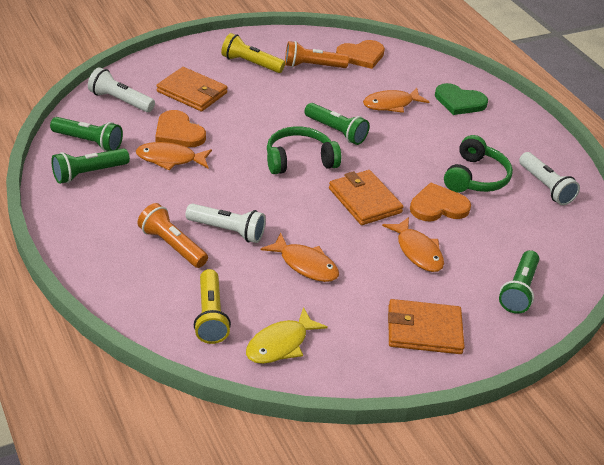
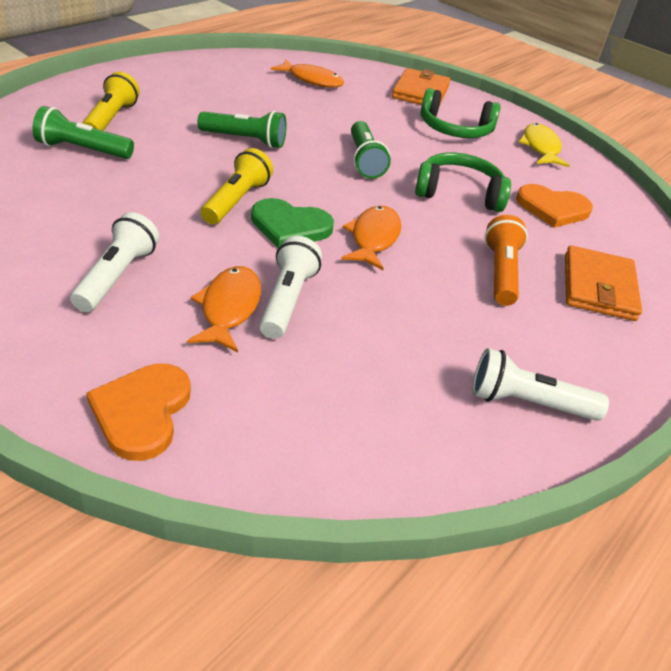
green flashlight: 4 -> 3
orange fish: 4 -> 3
orange flashlight: 2 -> 1
orange heart: 3 -> 2
orange wallet: 3 -> 2

